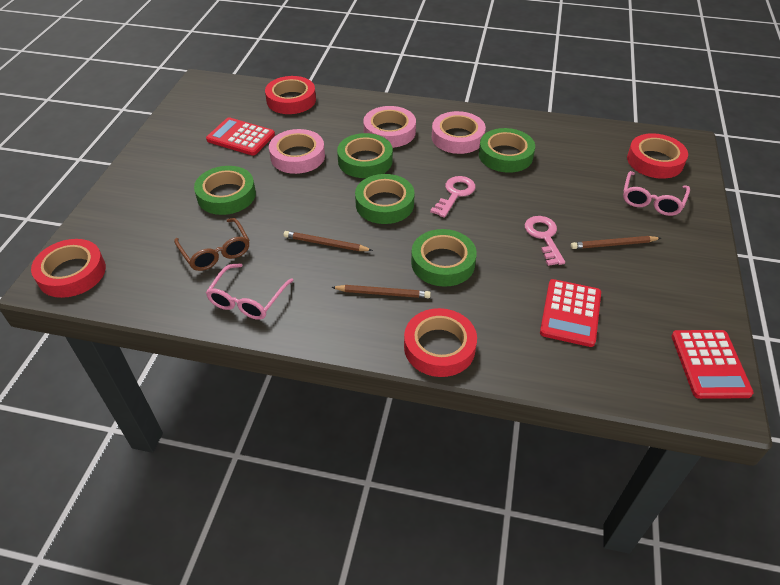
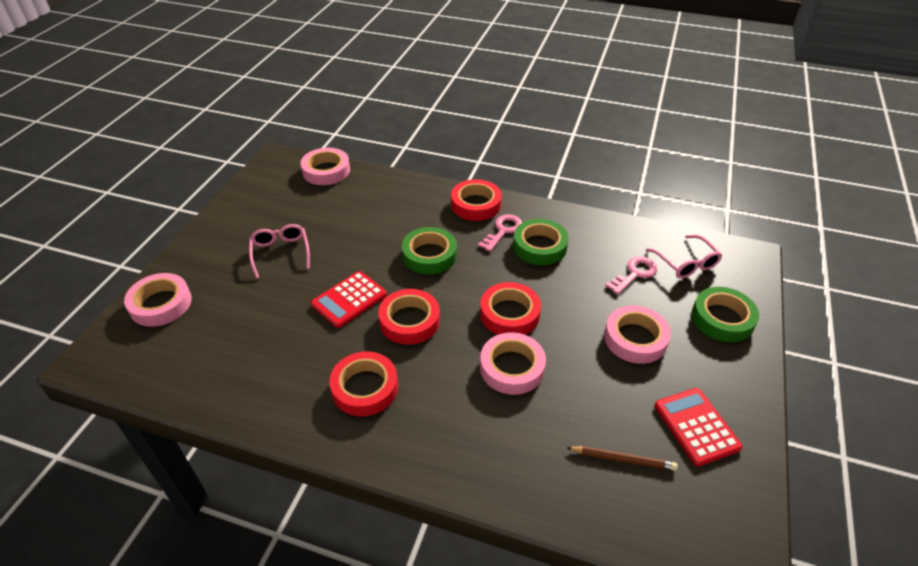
brown glasses: 1 -> 0
brown pencil: 3 -> 1
green tape: 5 -> 3
pink tape: 3 -> 4
red calculator: 3 -> 2

